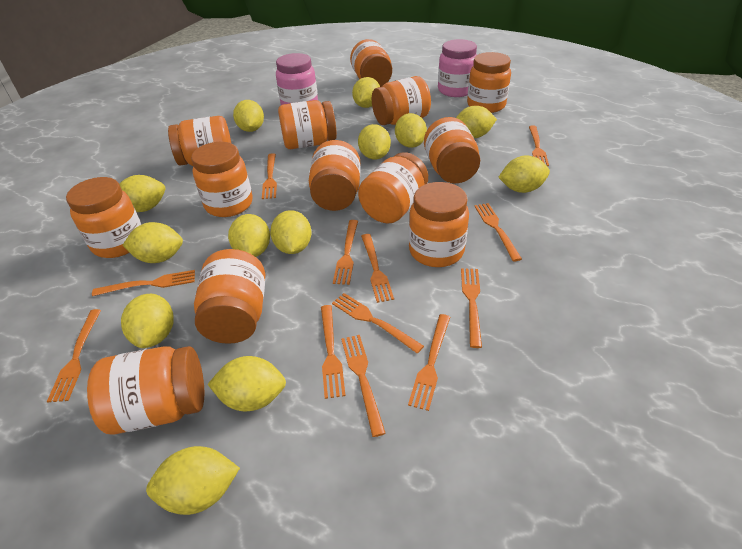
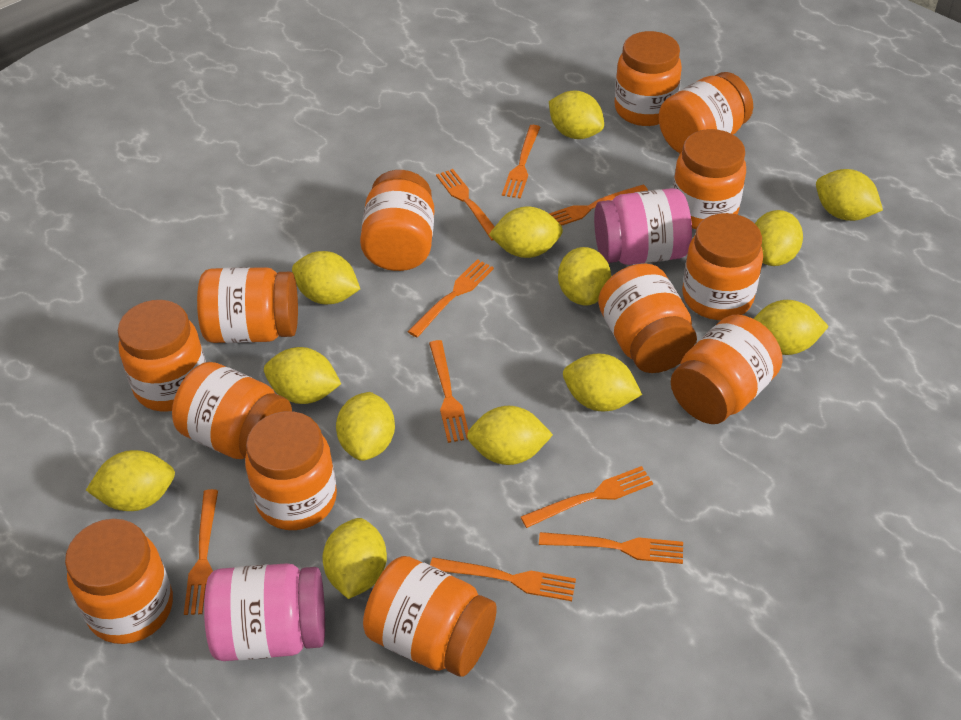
orange fork: 12 -> 9

